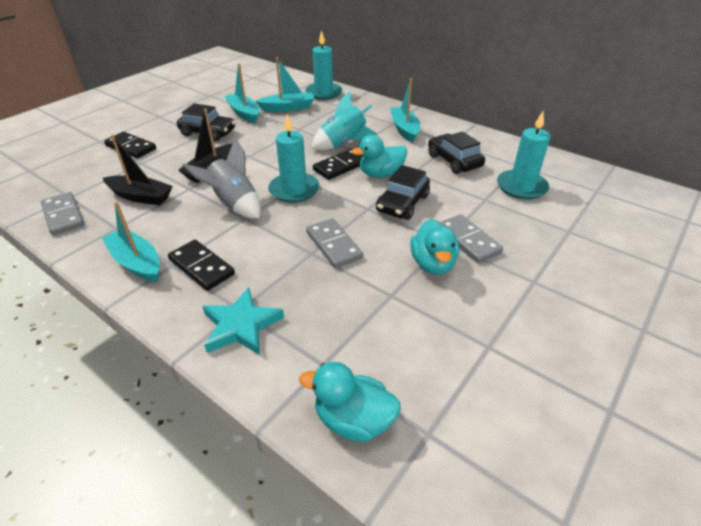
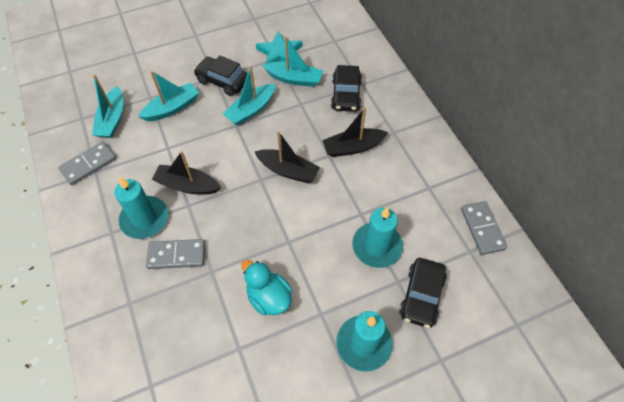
black boat: 2 -> 3
black domino: 3 -> 0
grey rocket: 1 -> 0
turquoise duck: 3 -> 1
turquoise rocket: 1 -> 0

